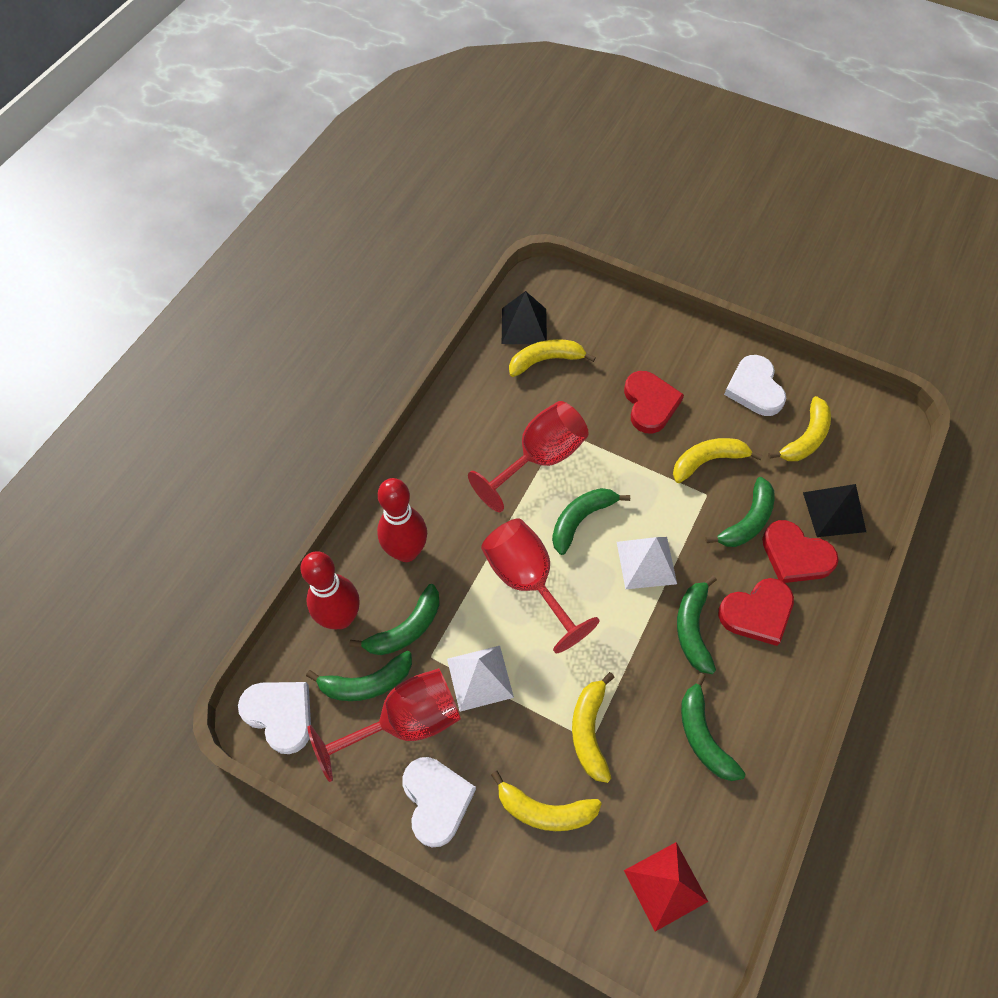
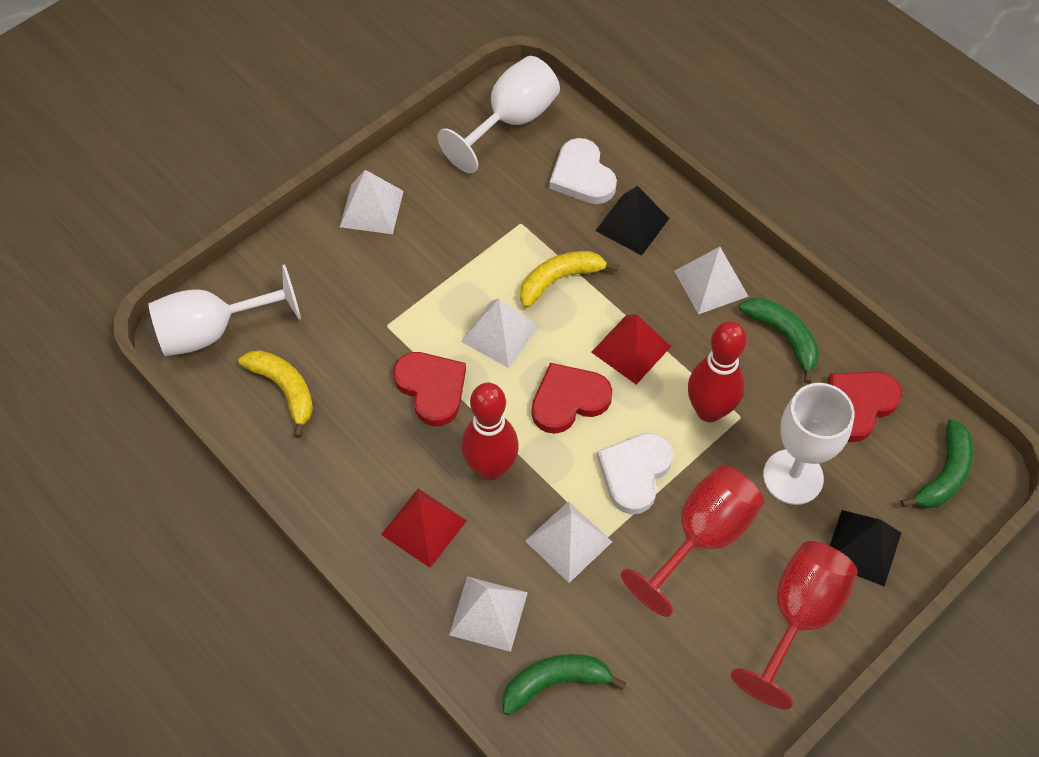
green banana: 6 -> 3
red goblet: 3 -> 2
red pyramid: 1 -> 2
white goblet: 0 -> 3
white heart: 3 -> 2
white pyramid: 2 -> 5
yellow banana: 5 -> 2

